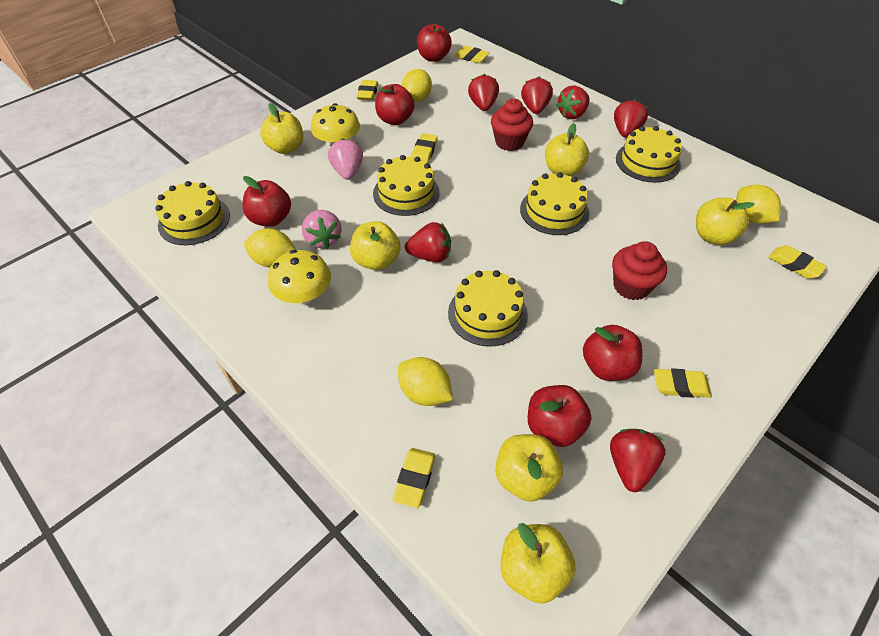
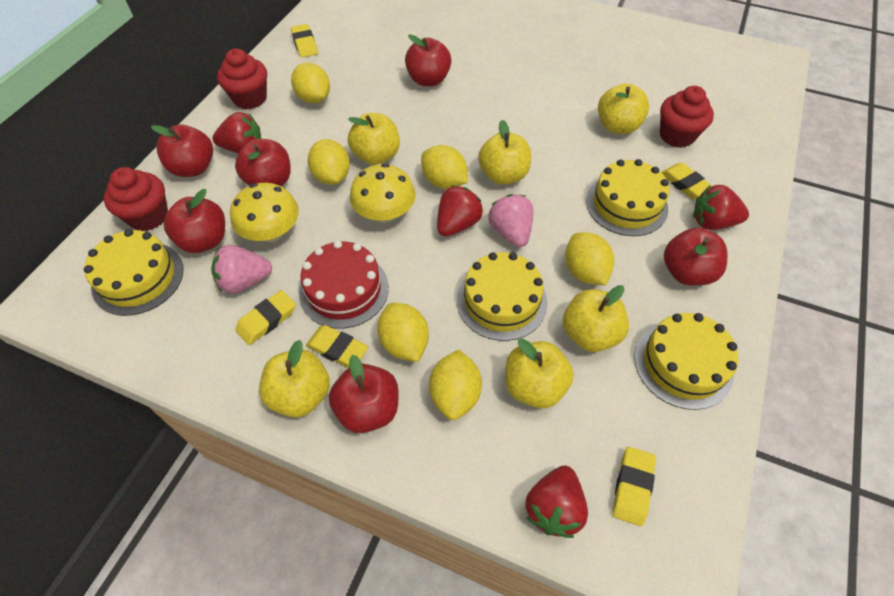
red apple: 5 -> 6
red cake: 0 -> 1
red cupcake: 2 -> 3
red strawberry: 6 -> 4
yellow cake: 5 -> 4
yellow eraser: 6 -> 5
yellow lemon: 4 -> 6

